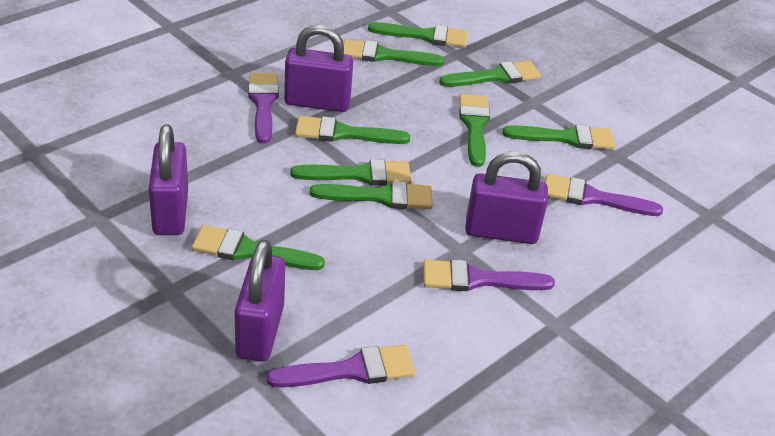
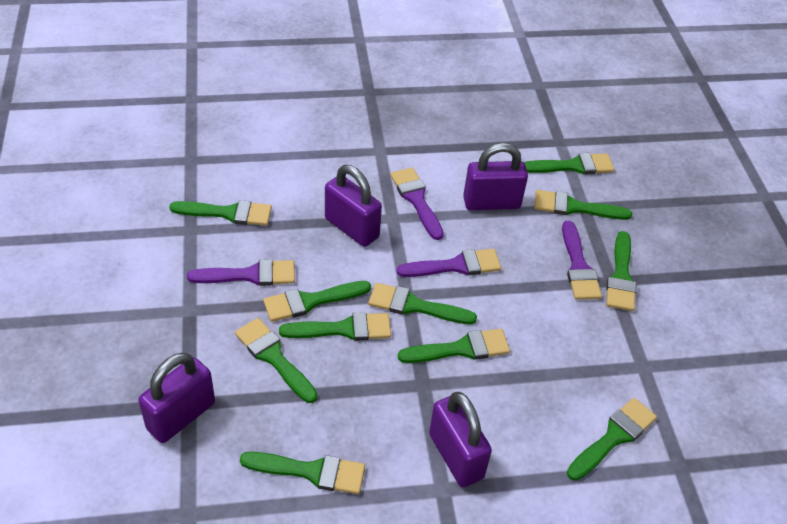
green brush: 9 -> 11

